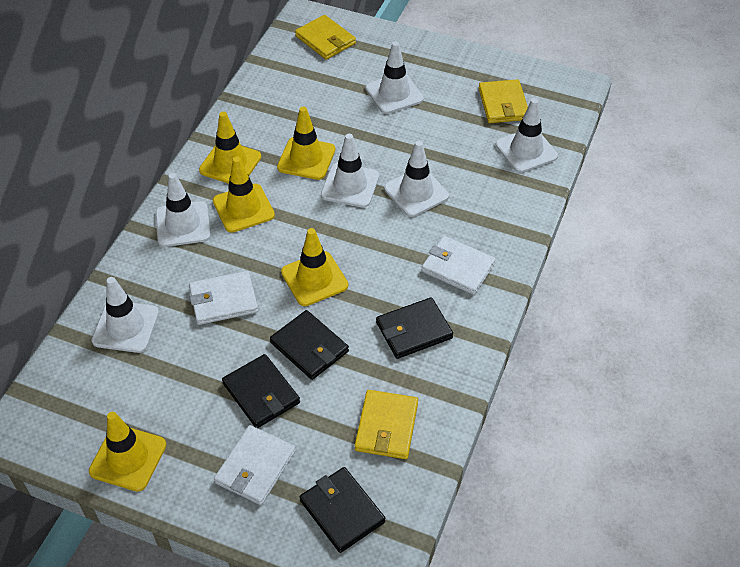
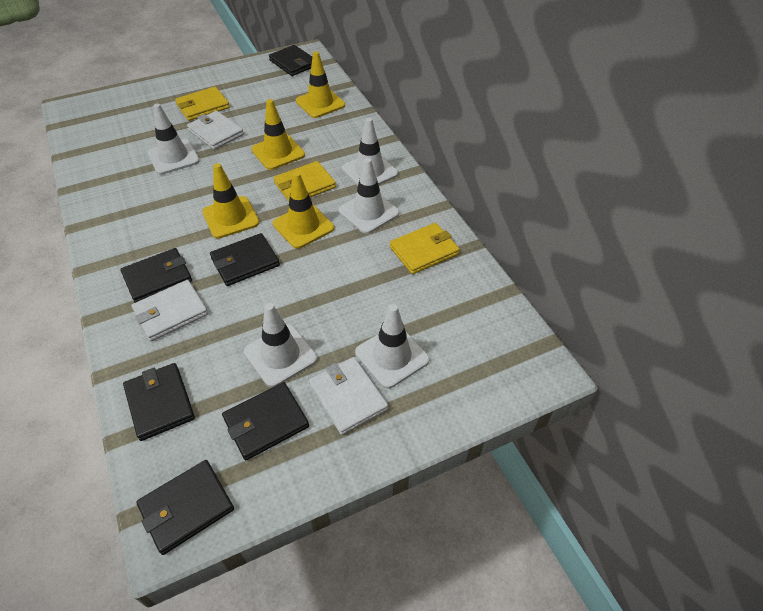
black wallet: 4 -> 6
white traffic cone: 6 -> 5
yellow traffic cone: 5 -> 4

